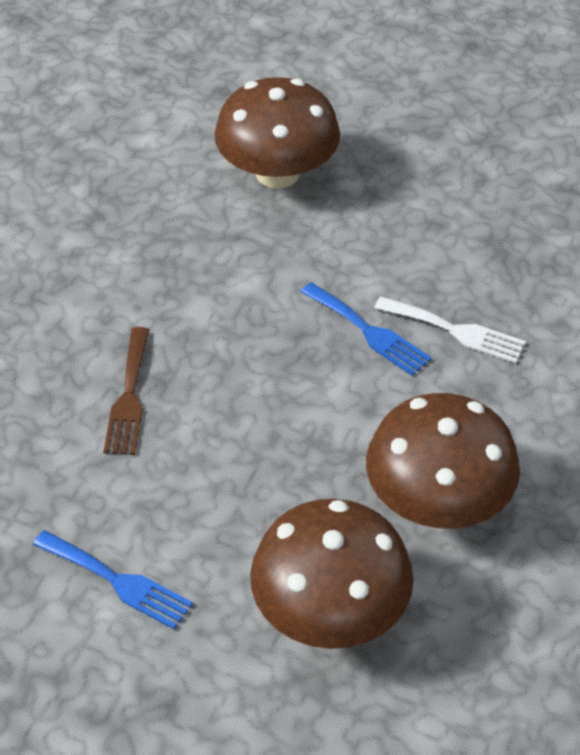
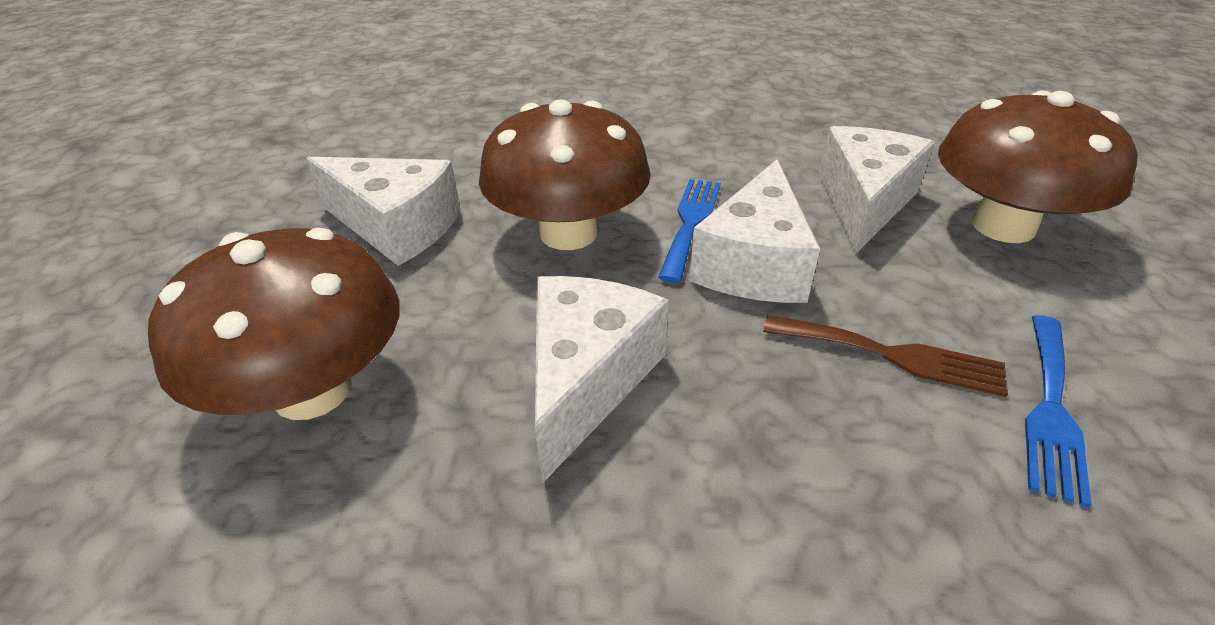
white cheese: 0 -> 4
white fork: 1 -> 0

